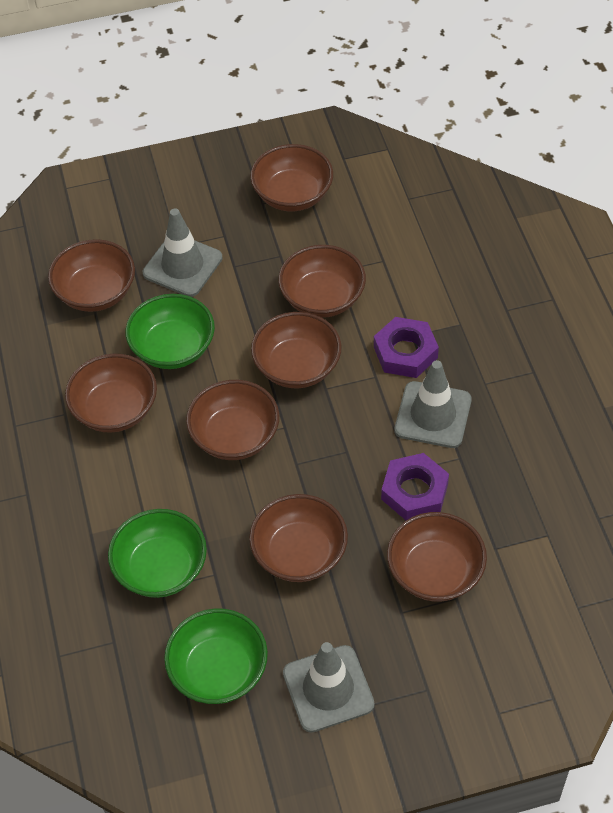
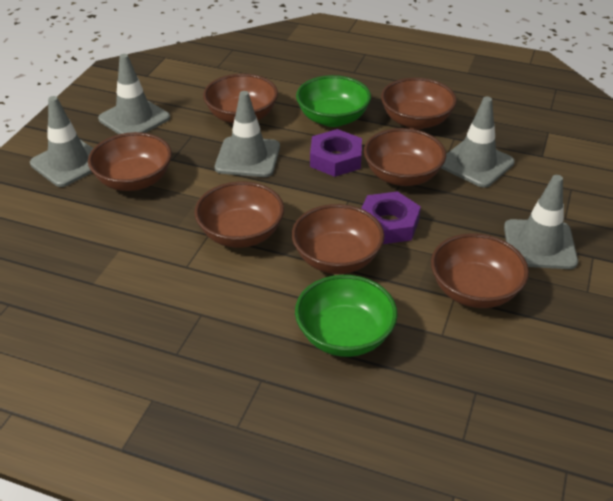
brown bowl: 8 -> 7
green bowl: 3 -> 2
grey traffic cone: 3 -> 5

